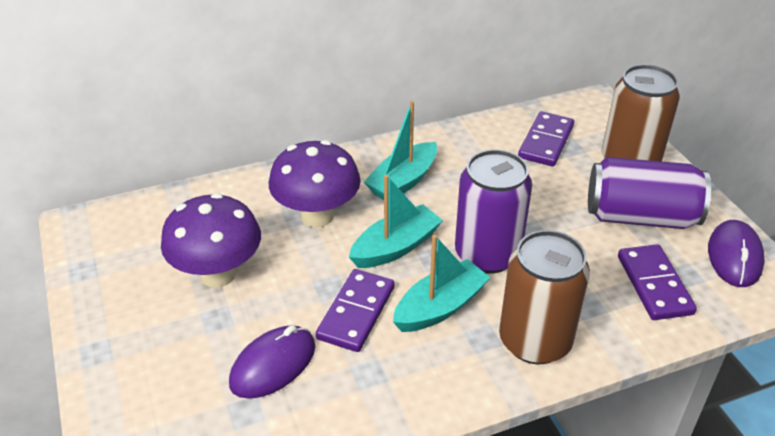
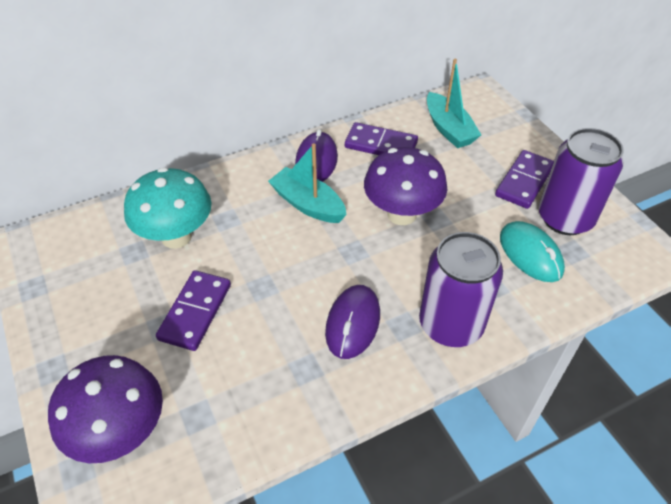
brown can: 2 -> 0
turquoise boat: 3 -> 2
turquoise mouse: 0 -> 1
turquoise mushroom: 0 -> 1

